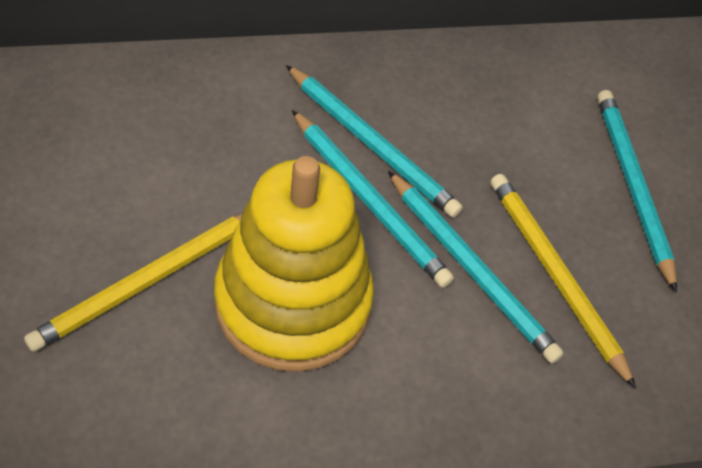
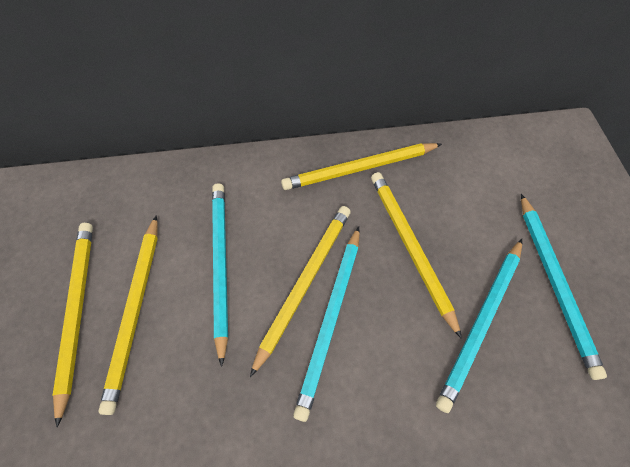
yellow pencil: 2 -> 5
yellow stacking toy: 1 -> 0

